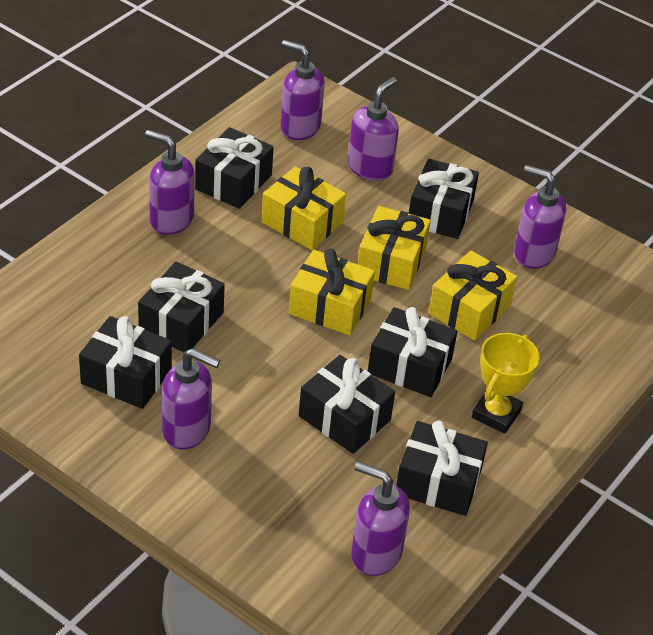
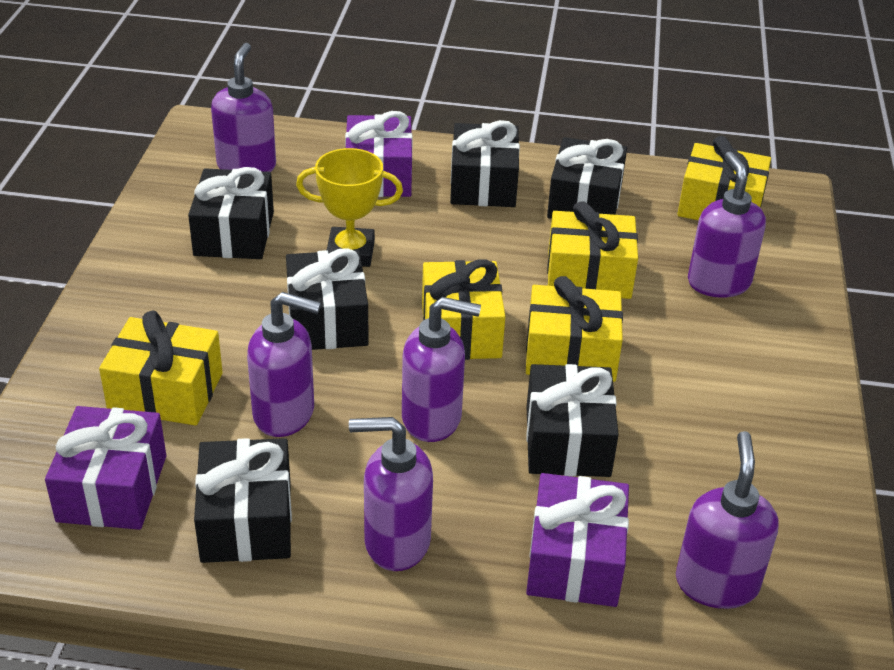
black gift: 7 -> 6
purple gift: 0 -> 3
yellow gift: 4 -> 5

